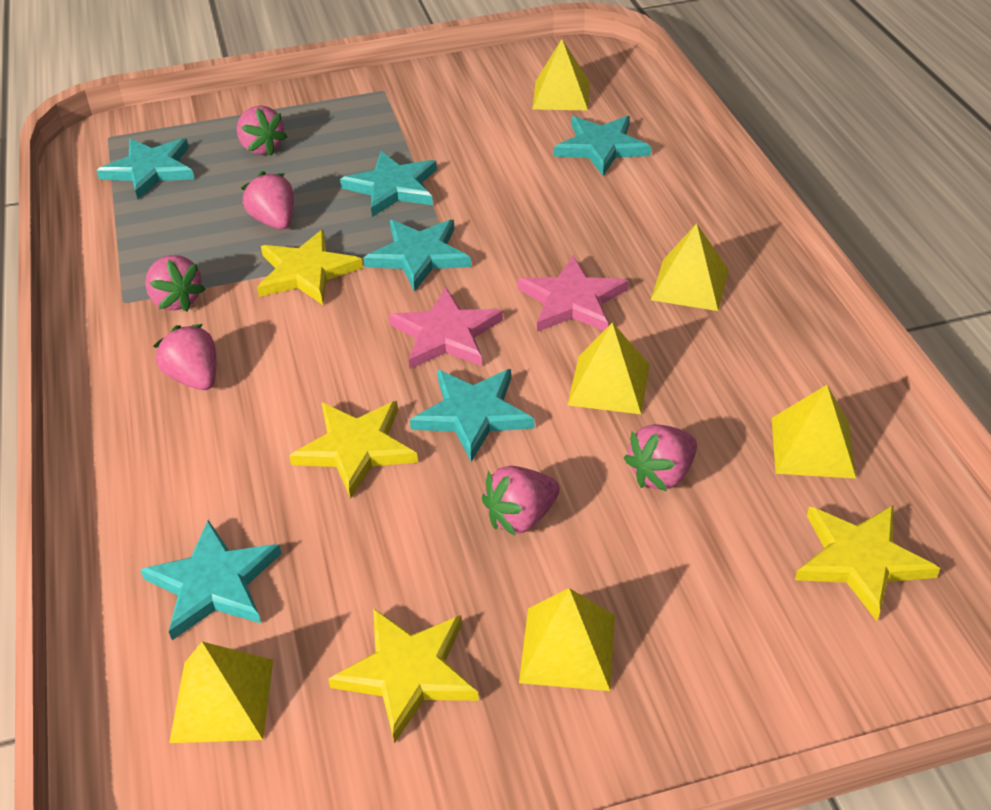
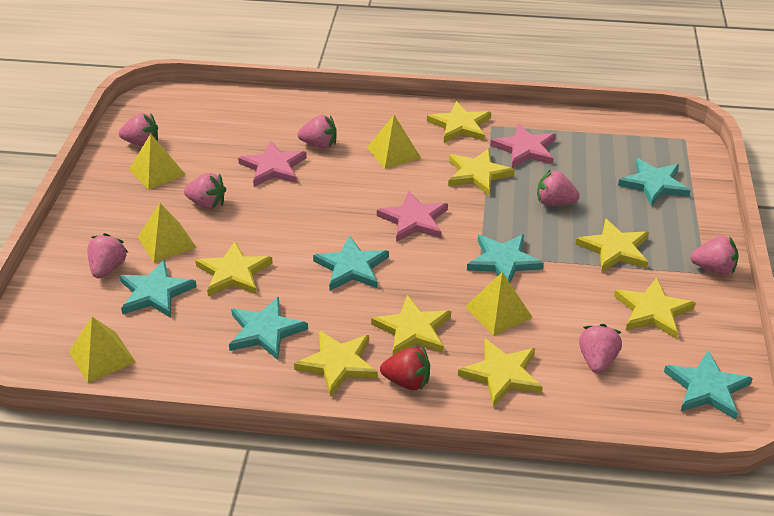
pink star: 2 -> 3
pink strawberry: 6 -> 7
red strawberry: 0 -> 1
yellow pyramid: 6 -> 5
yellow star: 4 -> 8

